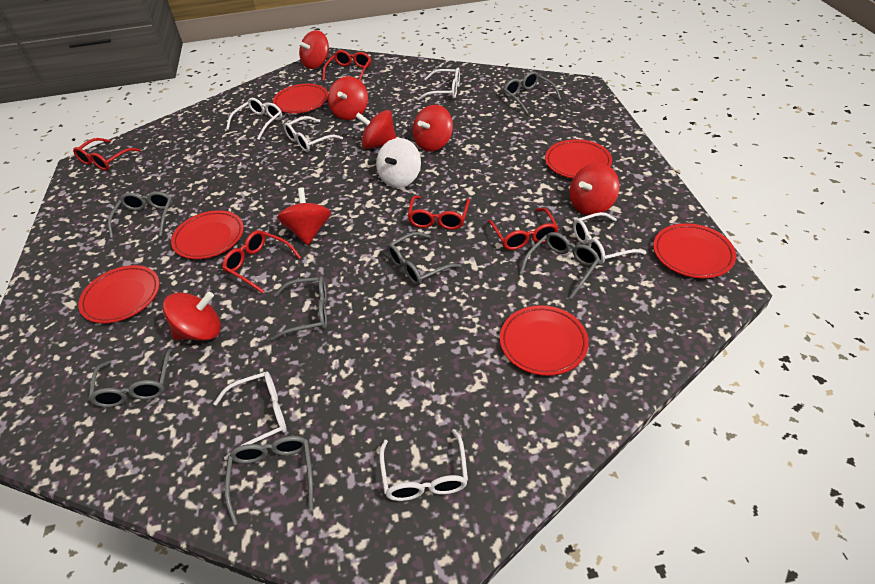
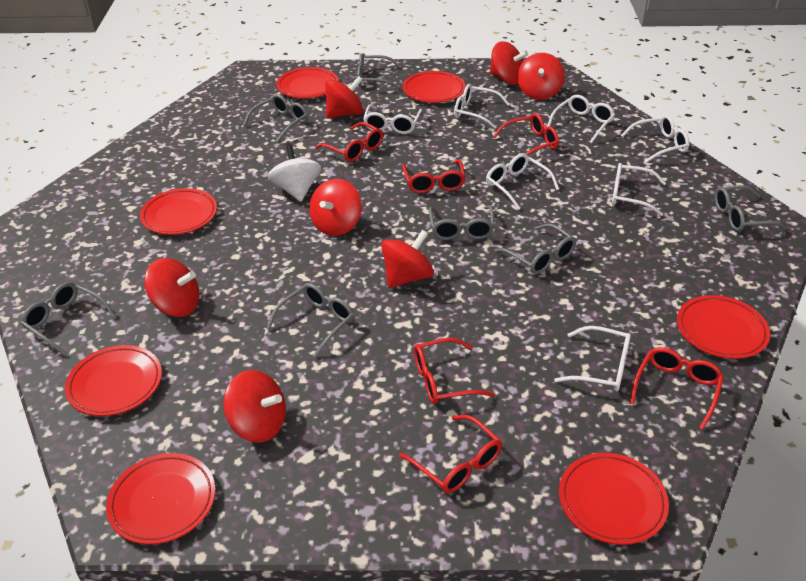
red glasses: 5 -> 6
red plate: 6 -> 7
white glasses: 6 -> 7

